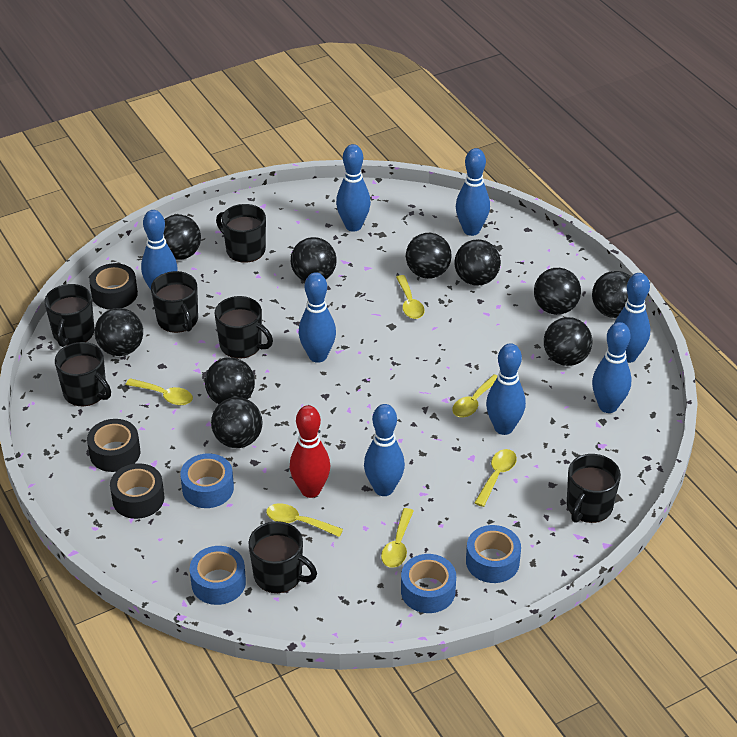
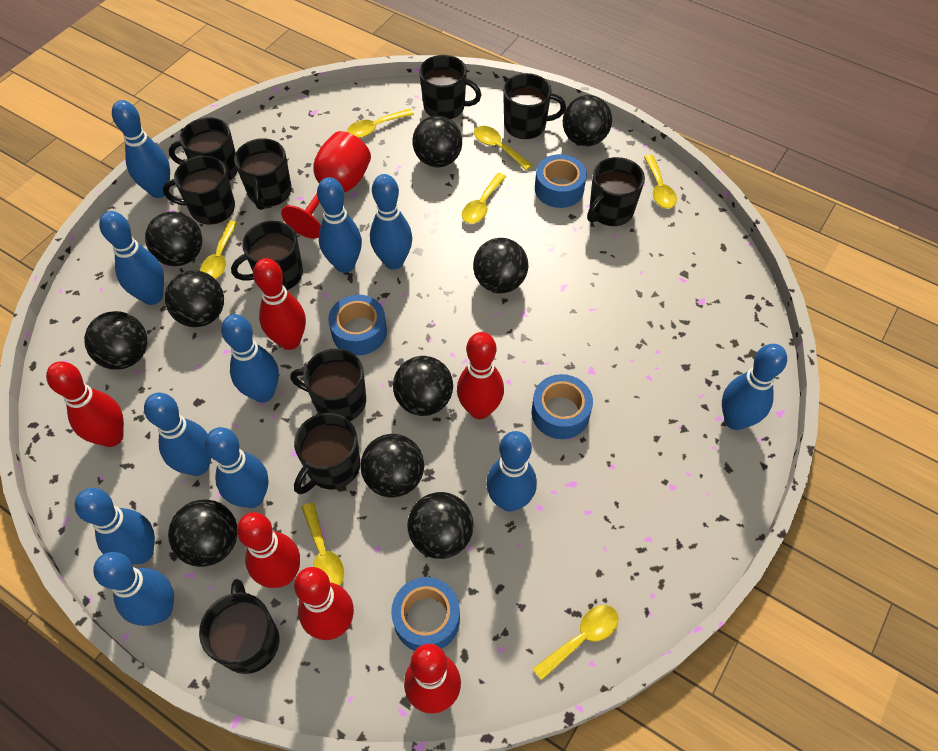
black mug: 7 -> 10
black tape: 3 -> 0
blue bowling pin: 8 -> 11
red bowling pin: 1 -> 6
red goblet: 0 -> 1
yellow spoon: 6 -> 7

